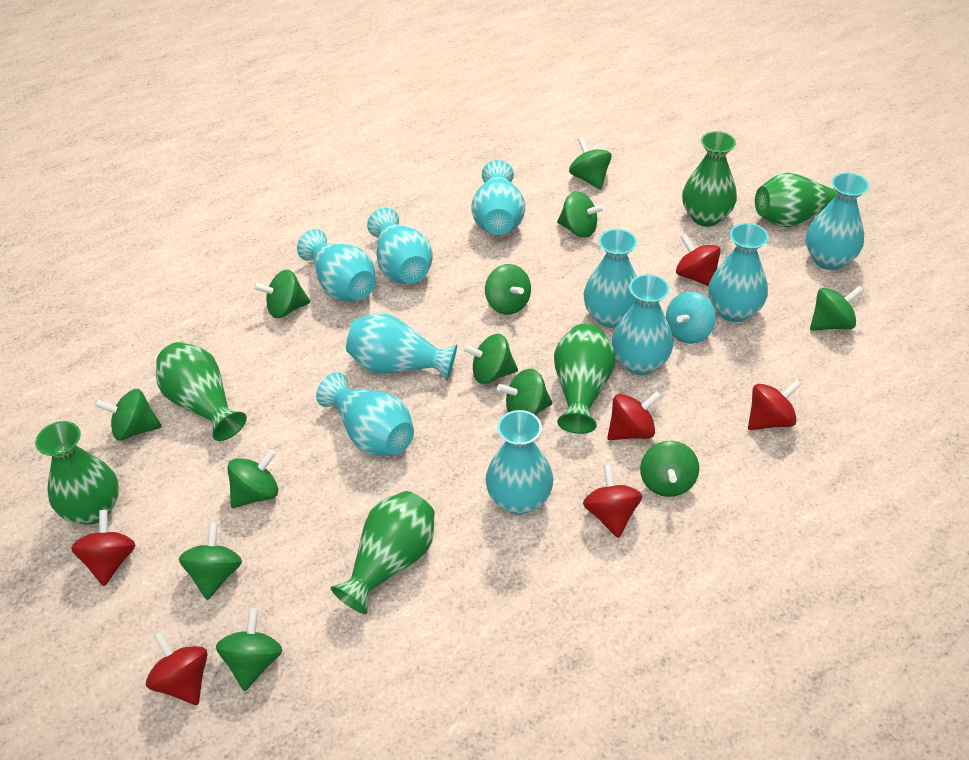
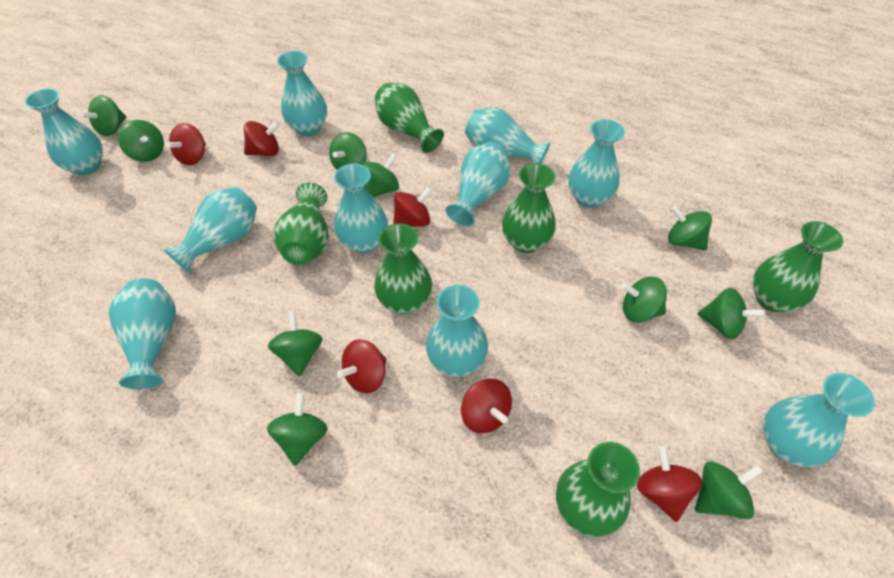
green spinning top: 12 -> 10
turquoise spinning top: 1 -> 0

